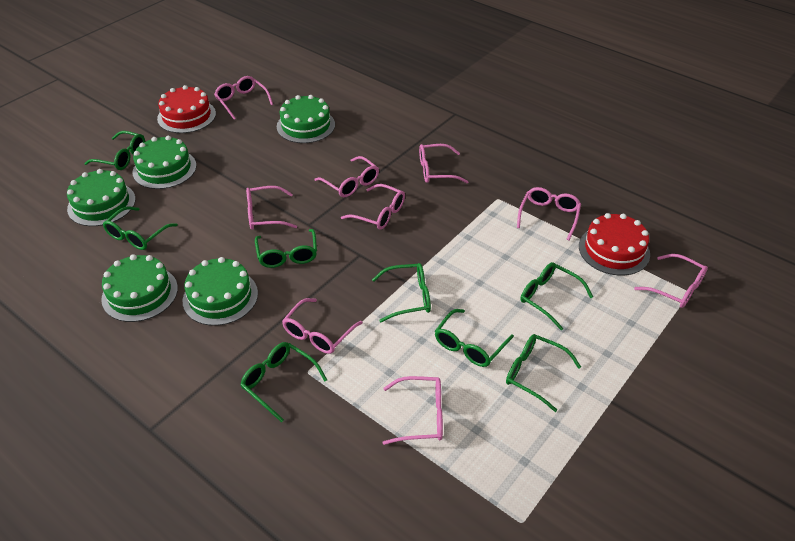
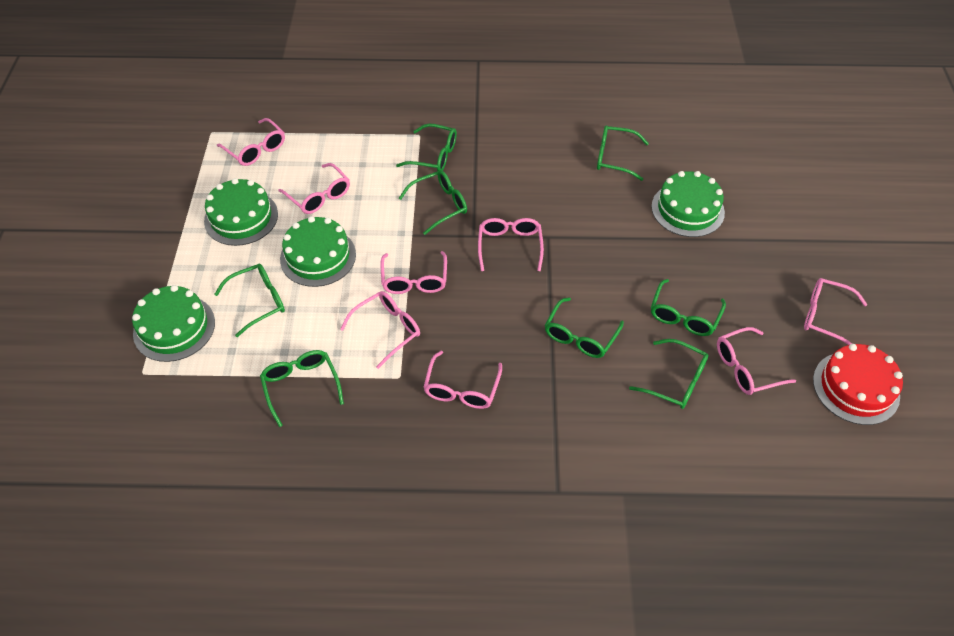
green cake: 5 -> 4
pink glasses: 9 -> 8
red cake: 2 -> 1

